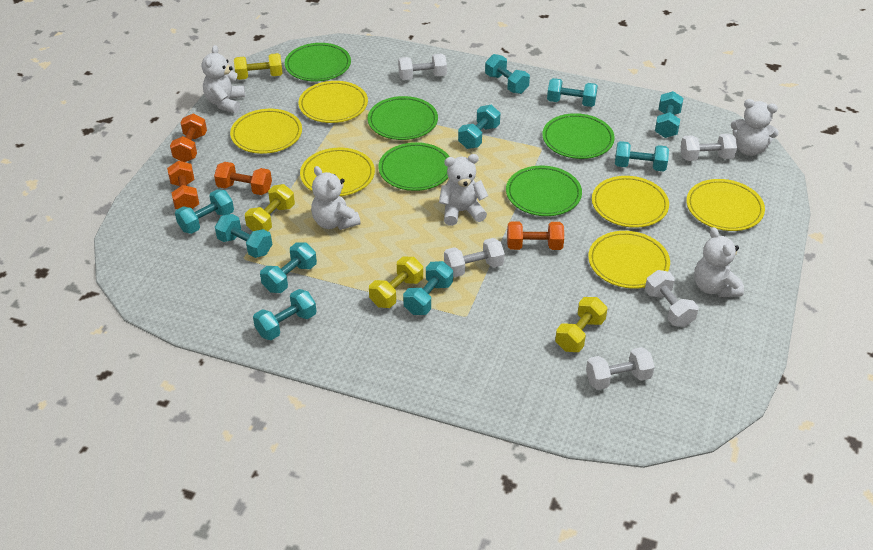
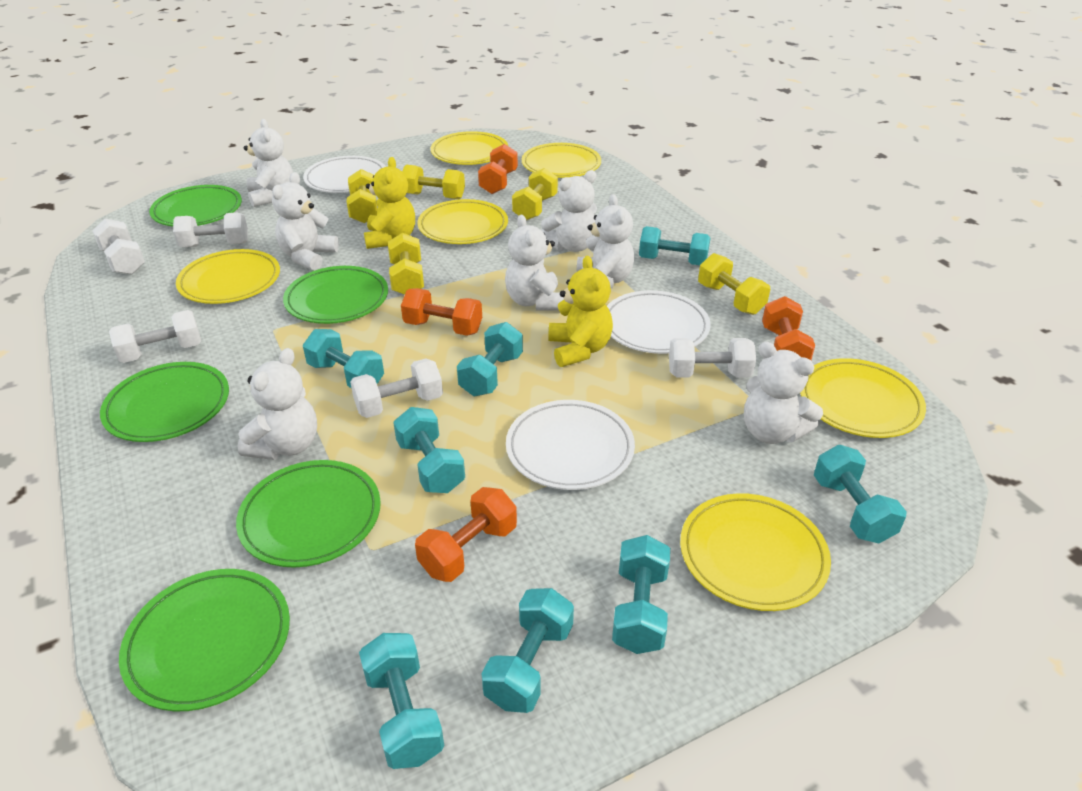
turquoise dumbbell: 10 -> 8
white plate: 0 -> 3
white teddy bear: 5 -> 7
yellow dumbbell: 4 -> 5
yellow teddy bear: 0 -> 2

